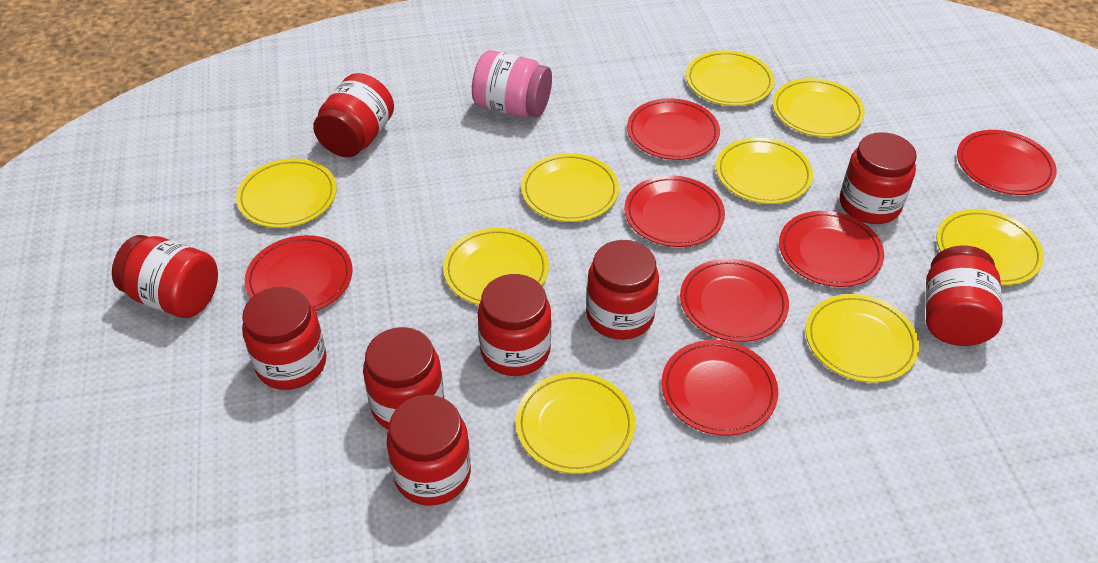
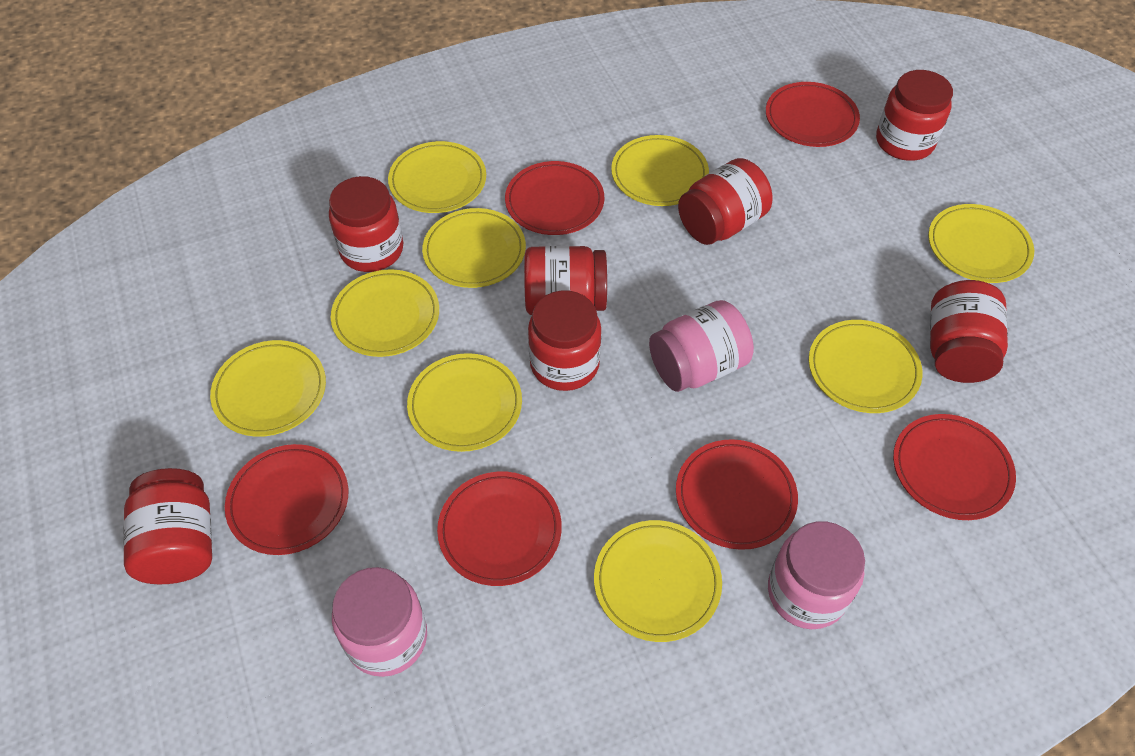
pink jar: 1 -> 3
red jar: 9 -> 7
red plate: 7 -> 6

